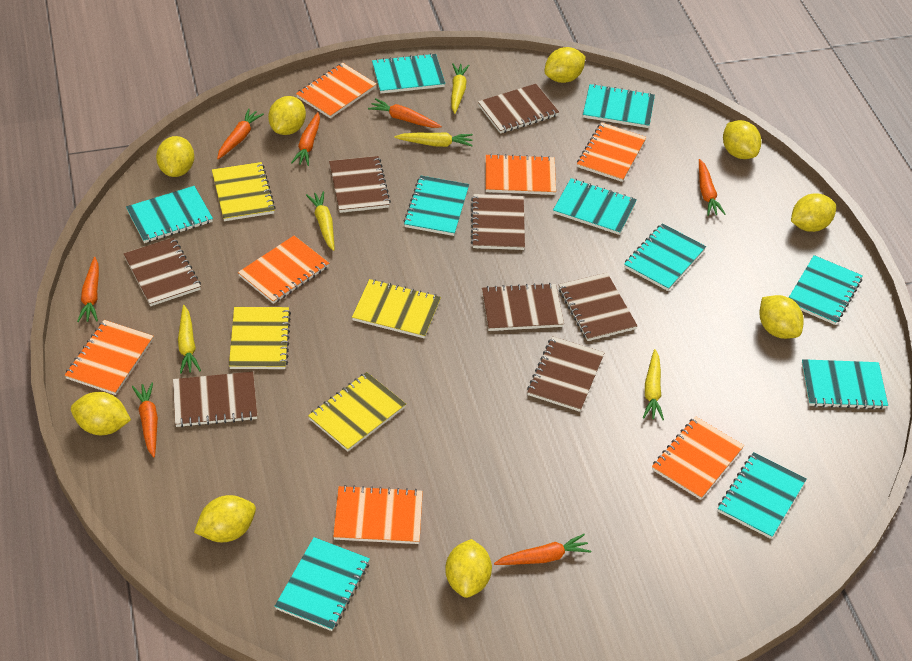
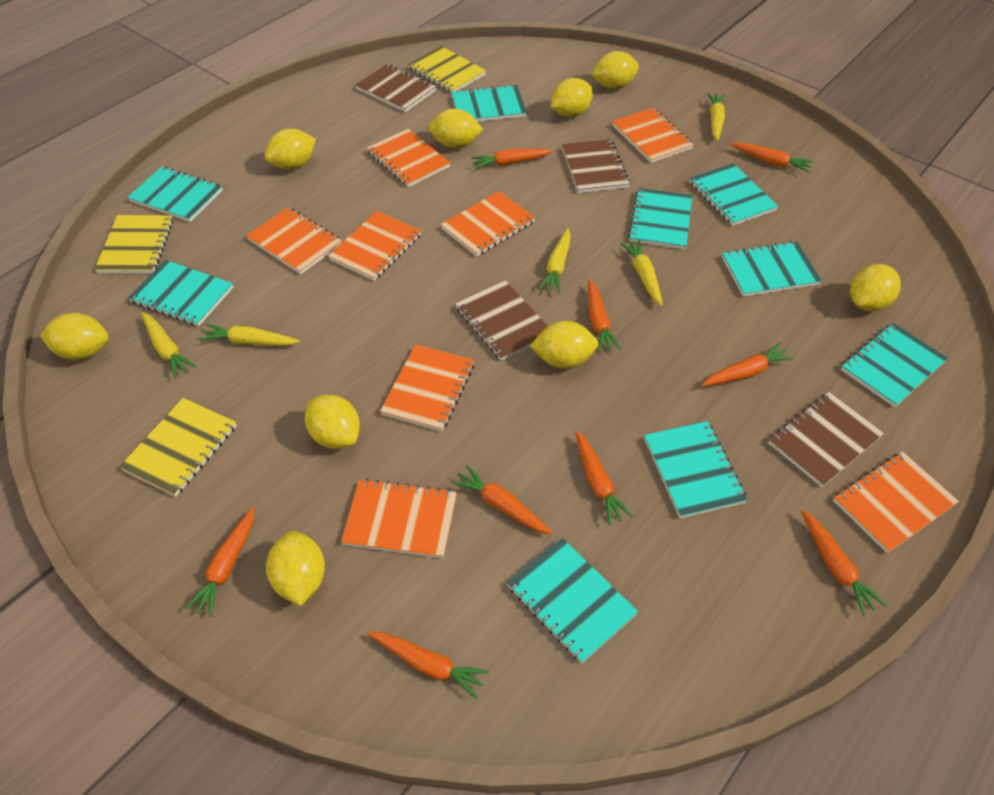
brown notebook: 8 -> 4
orange carrot: 7 -> 9
orange notebook: 7 -> 8
turquoise notebook: 10 -> 9
yellow notebook: 4 -> 3

